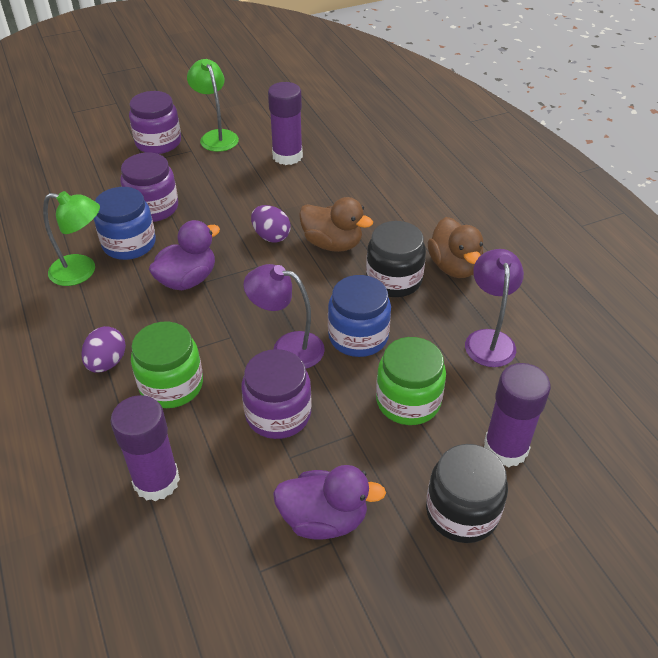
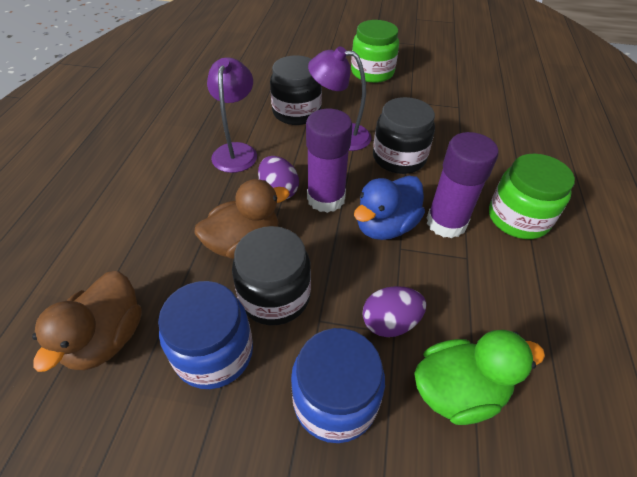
black jar: 2 -> 3
blue duck: 0 -> 1
green duck: 0 -> 1
green lamp: 2 -> 0
purple duck: 2 -> 0
purple glue stick: 3 -> 2
purple jar: 3 -> 0

